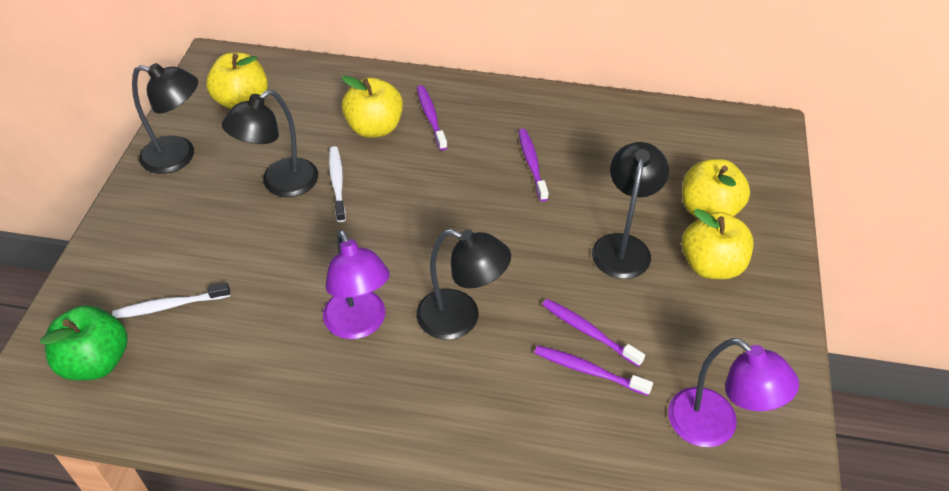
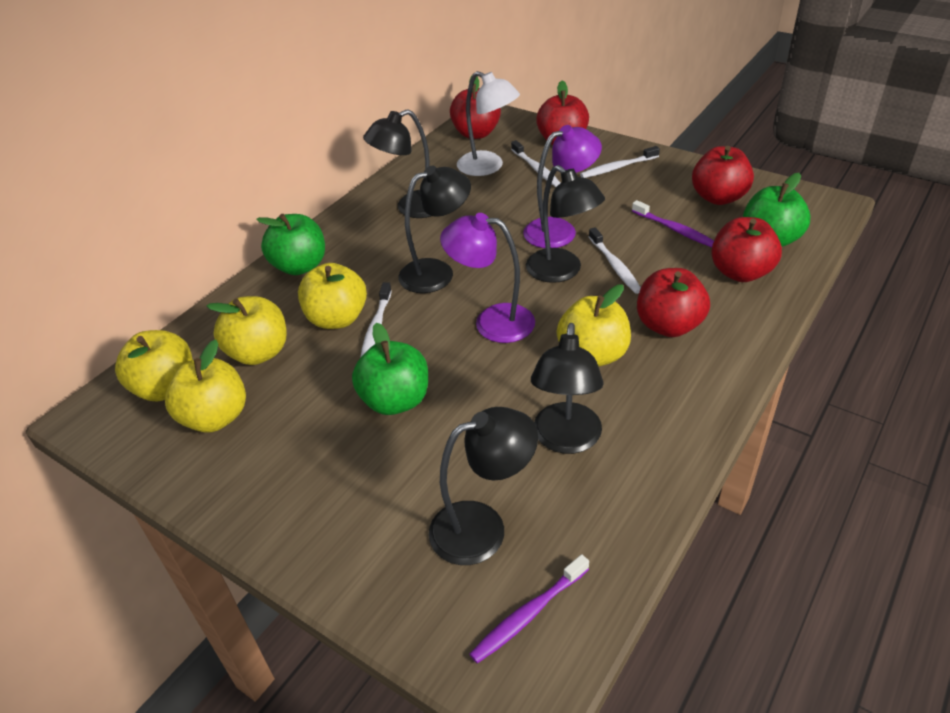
black lamp: 4 -> 5
green apple: 1 -> 3
purple toothbrush: 4 -> 2
red apple: 0 -> 5
white lamp: 0 -> 1
white toothbrush: 2 -> 4
yellow apple: 4 -> 5

